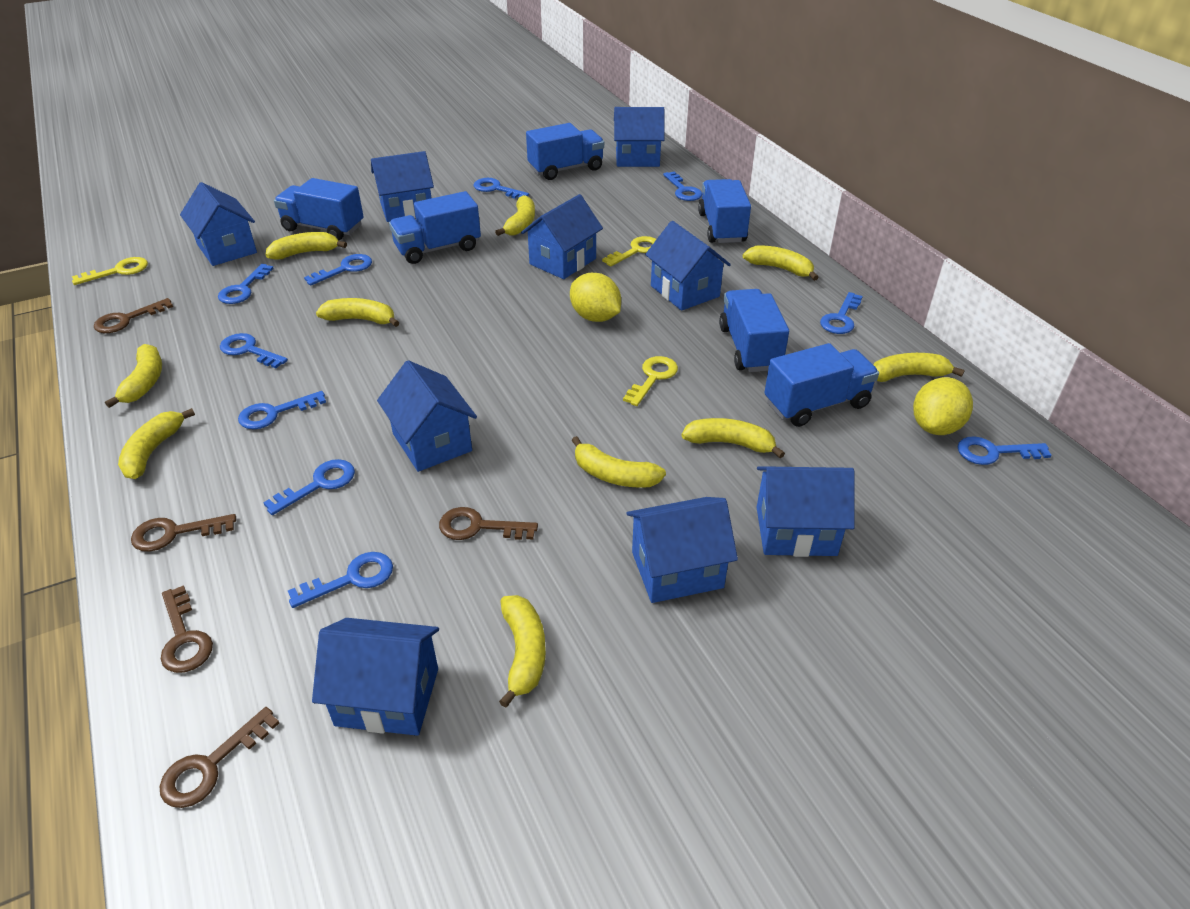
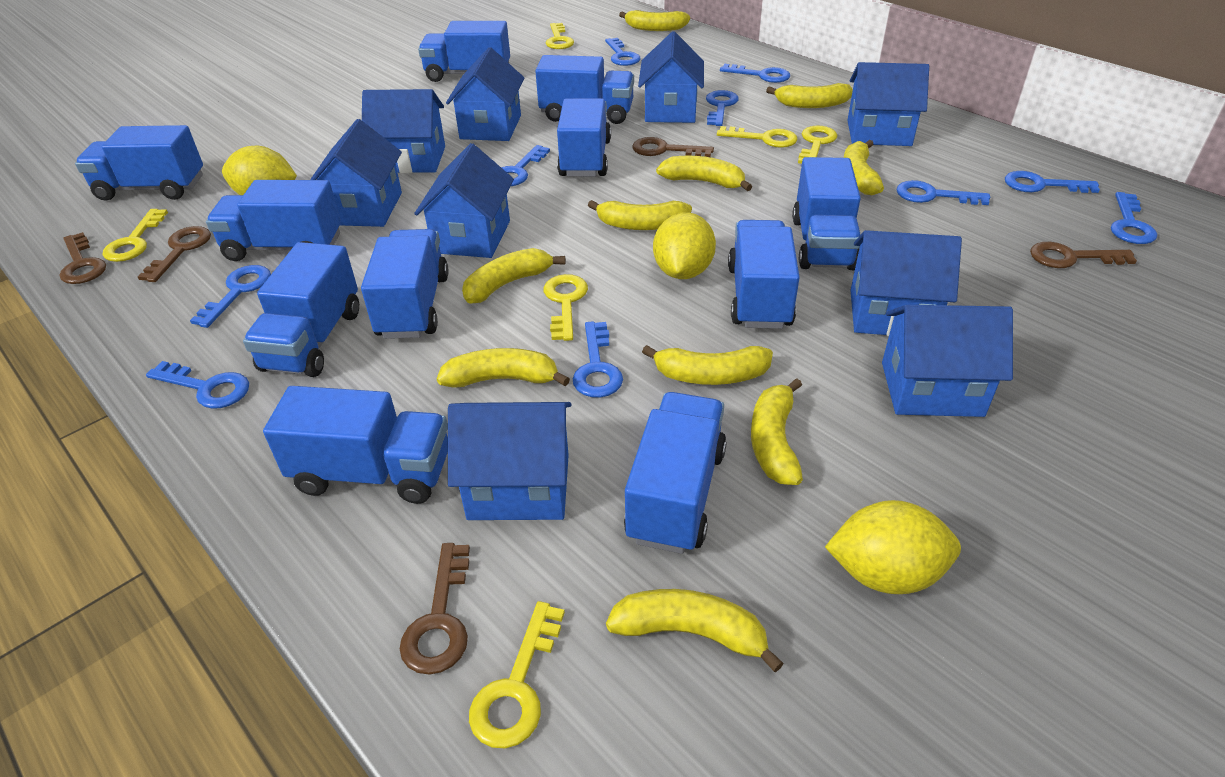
blue truck: 6 -> 11
yellow key: 3 -> 6
yellow lemon: 2 -> 3

